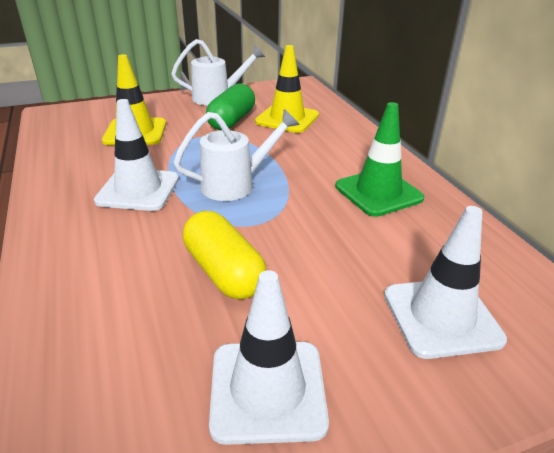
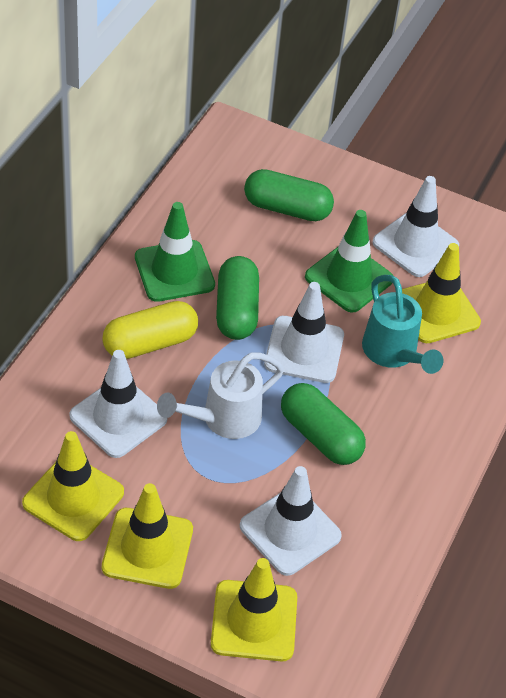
green capsule: 1 -> 3
green traffic cone: 1 -> 2
turquoise watering can: 0 -> 1
white traffic cone: 3 -> 4
white watering can: 2 -> 1
yellow traffic cone: 2 -> 4

